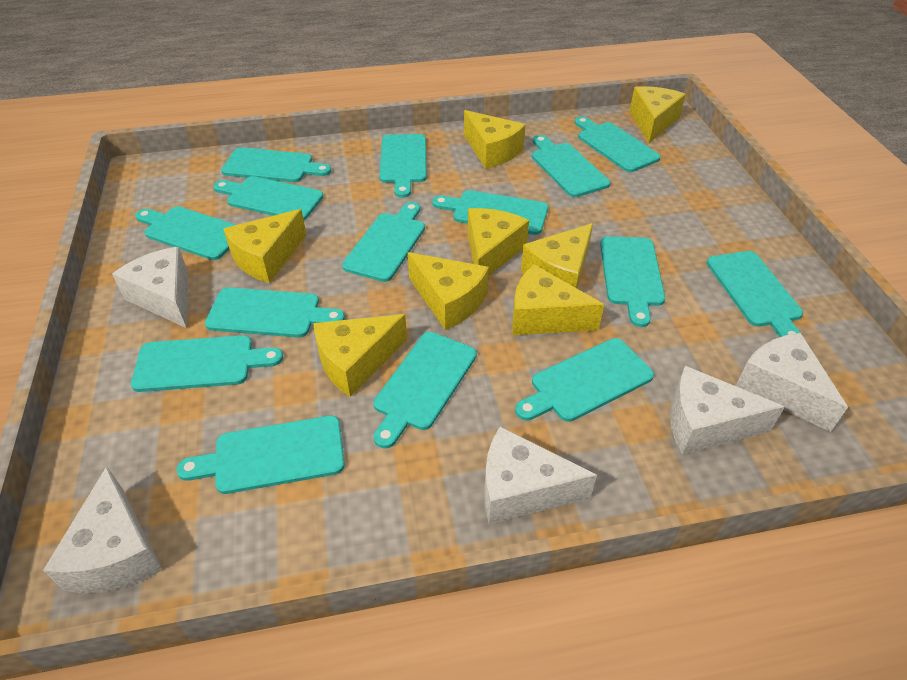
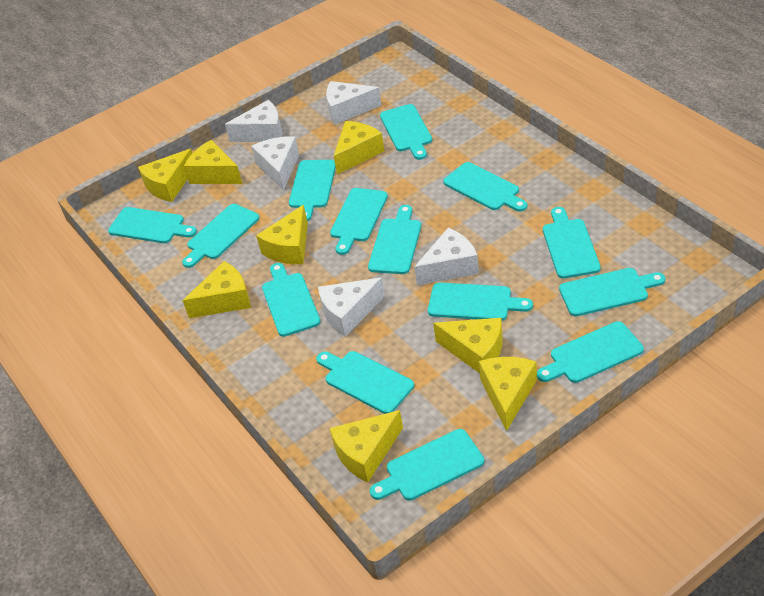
turquoise cutting board: 15 -> 14

